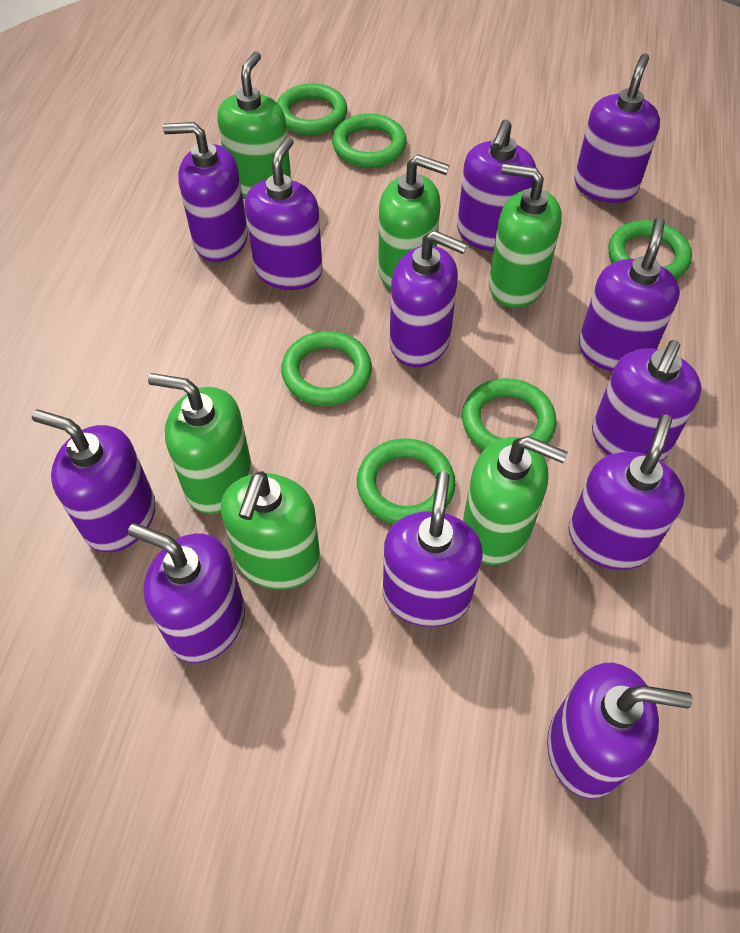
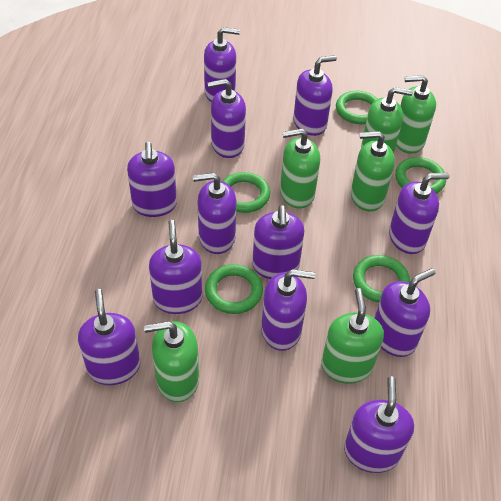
green ring: 6 -> 5

